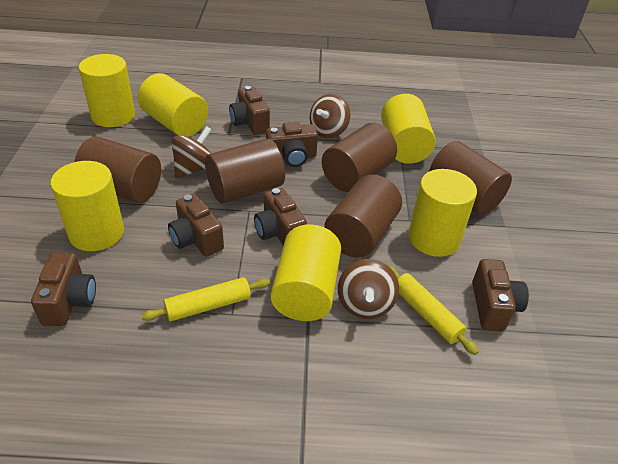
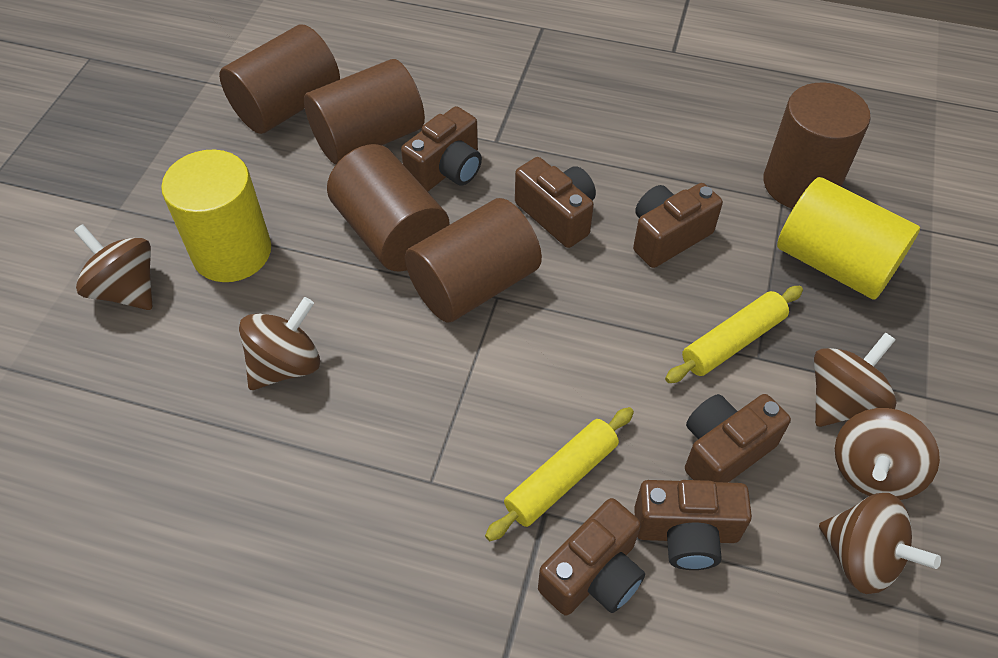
brown spinning top: 3 -> 5
yellow cylinder: 6 -> 2

